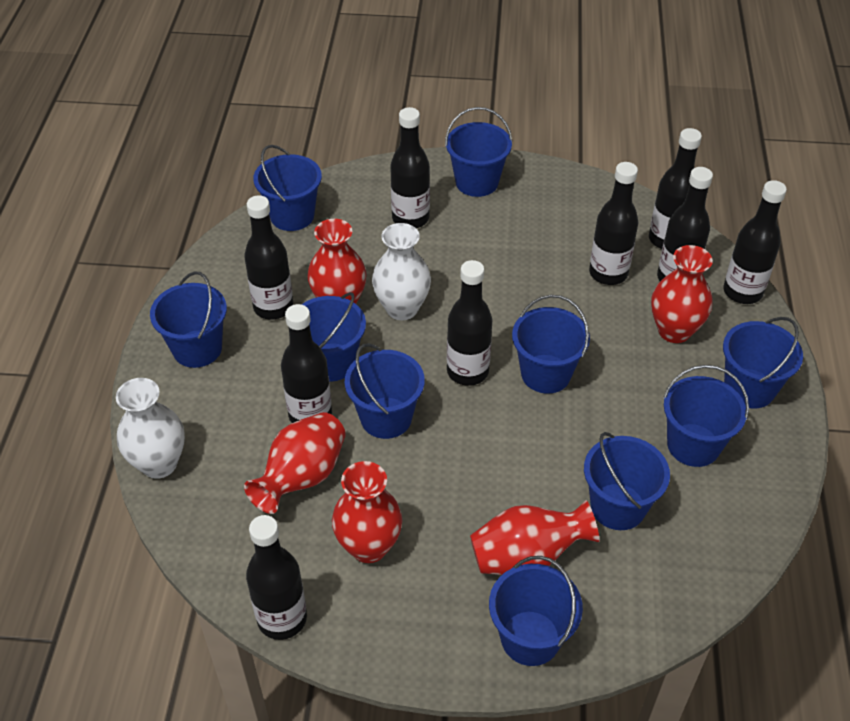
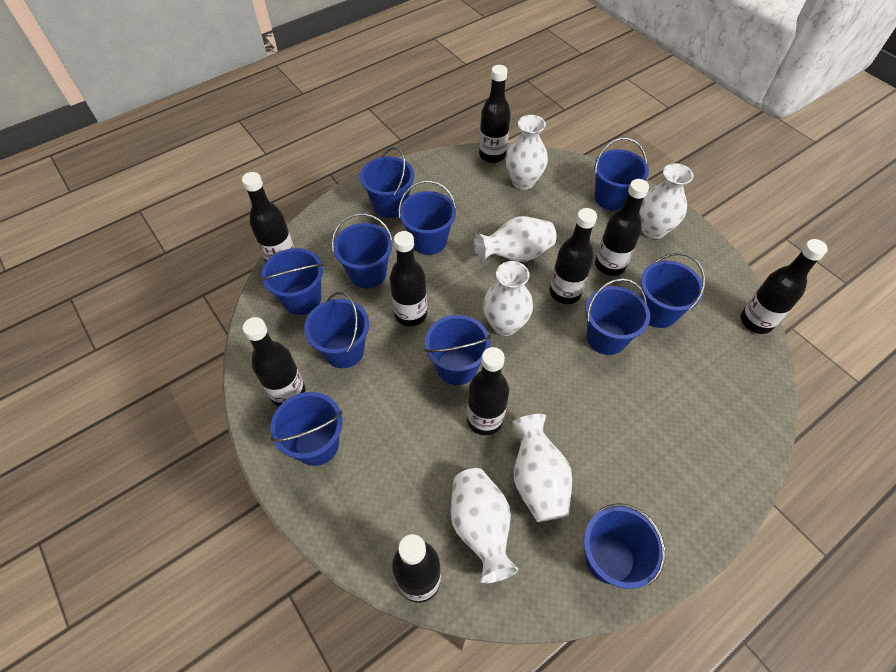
blue bucket: 10 -> 11
red vase: 5 -> 0
white vase: 2 -> 6

